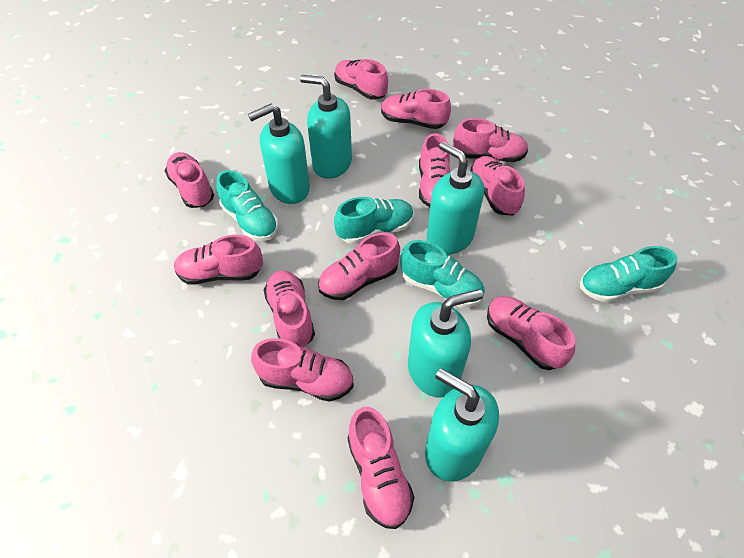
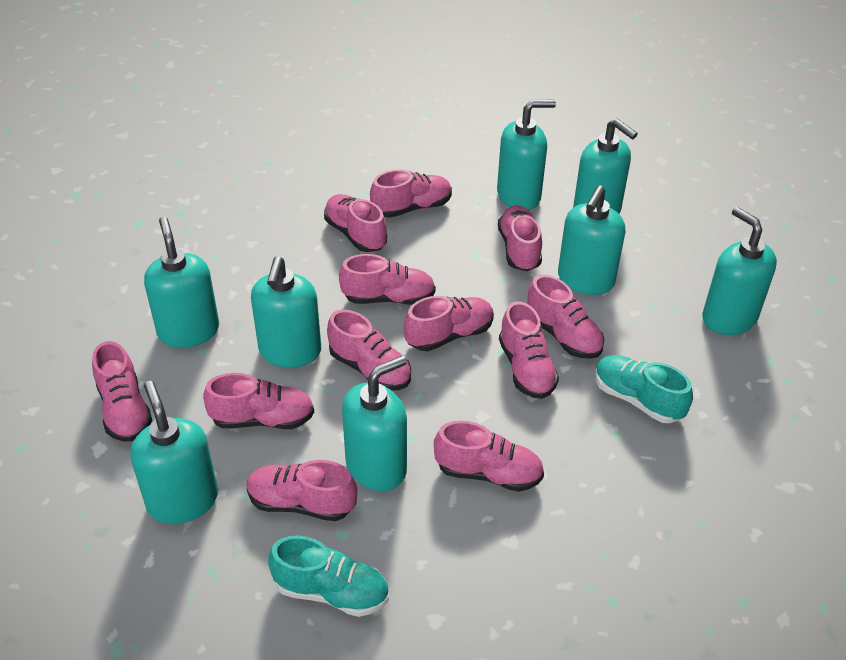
turquoise shoe: 4 -> 2
turquoise soap dispenser: 5 -> 8

